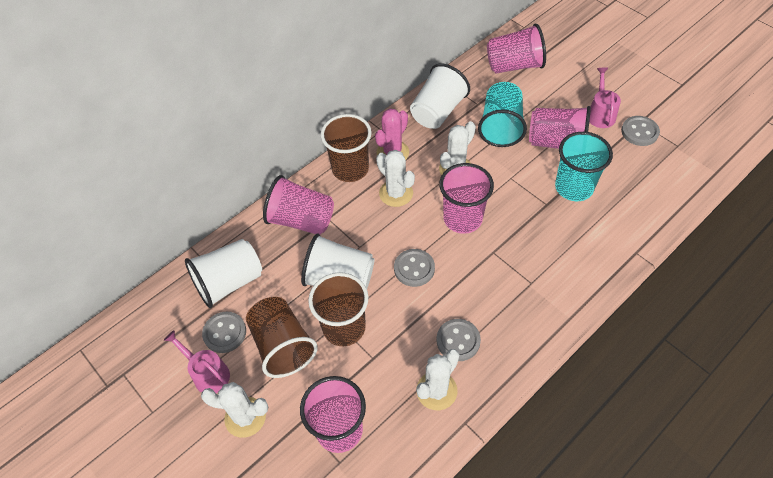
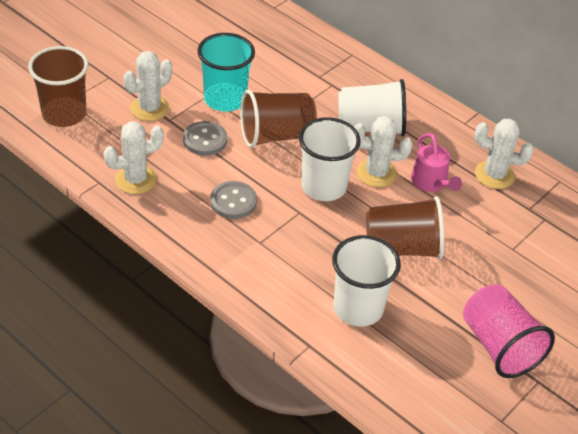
grey button: 4 -> 2
pink cactus: 1 -> 0
pink cup: 5 -> 1
pink watering can: 2 -> 1
turquoise cup: 2 -> 1

